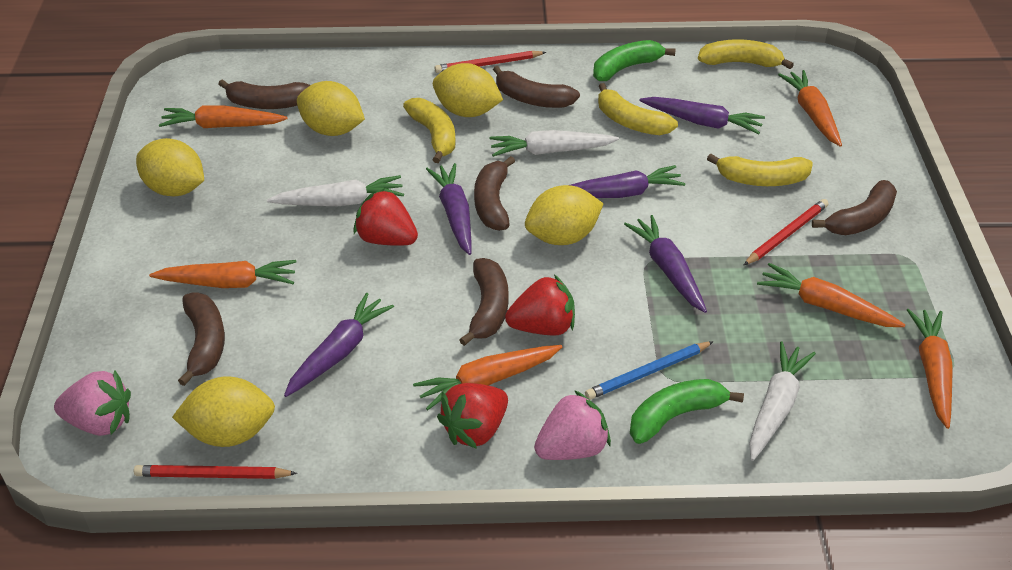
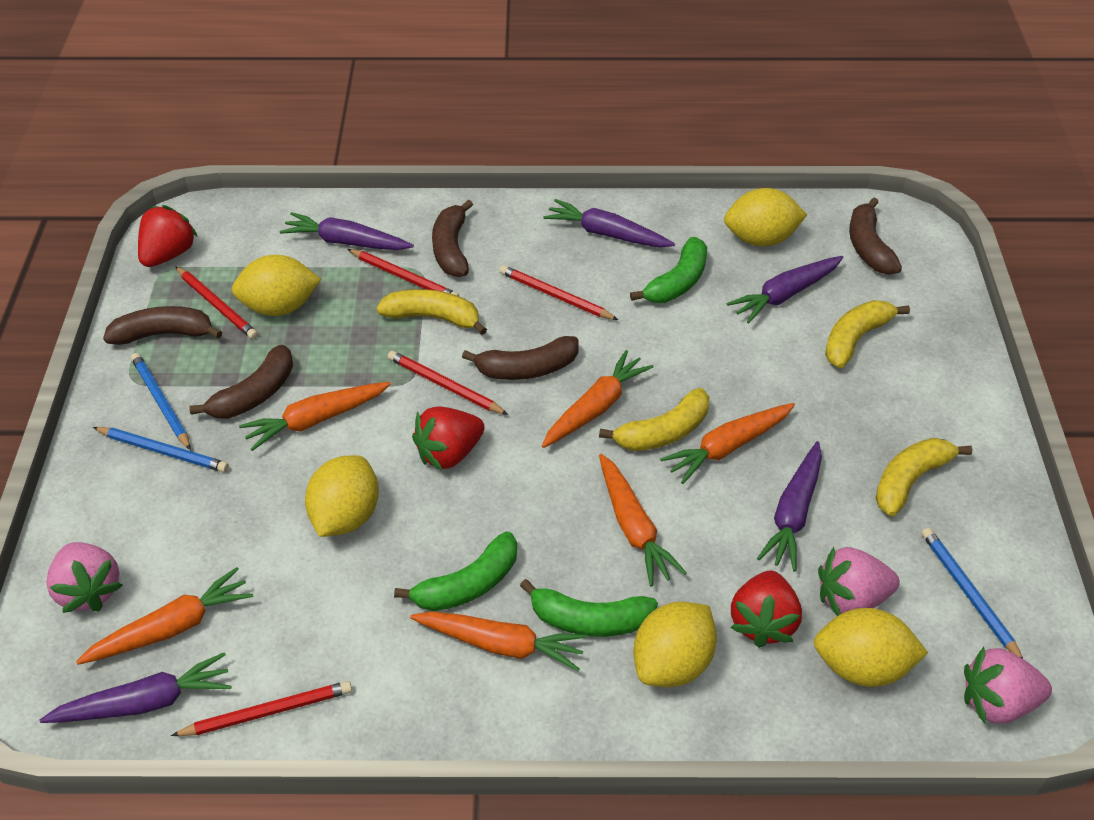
blue pencil: 1 -> 3
brown banana: 6 -> 5
green banana: 2 -> 3
pink strawberry: 2 -> 3
red pencil: 3 -> 5
white carrot: 3 -> 0

